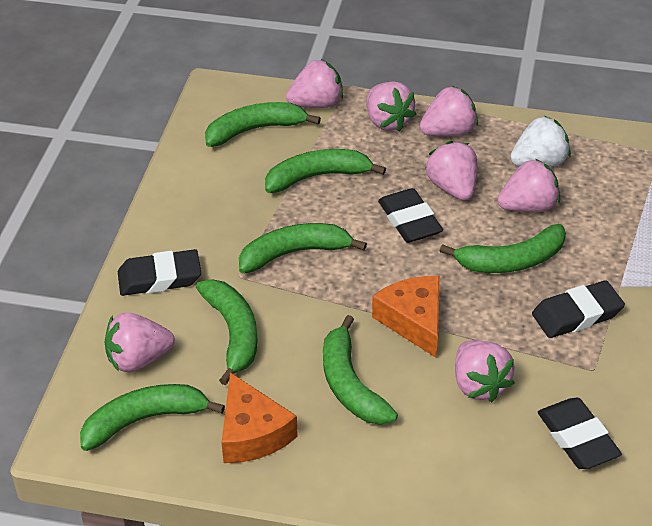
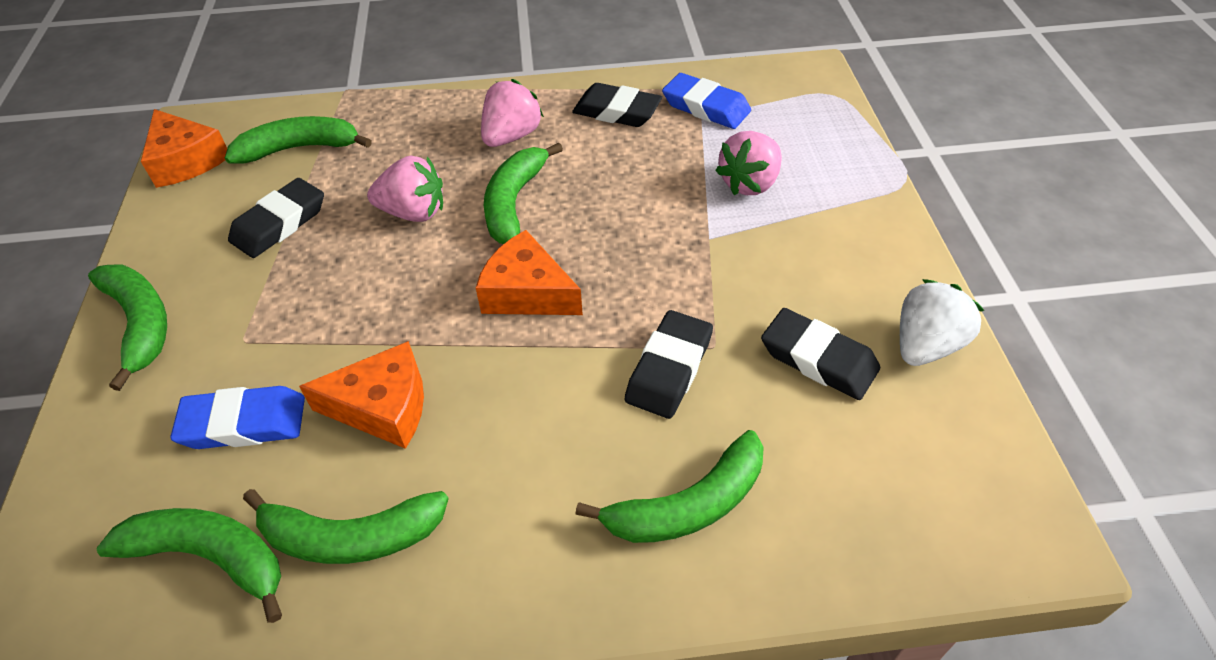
blue eraser: 0 -> 2
green banana: 7 -> 6
orange cheese: 2 -> 3
pink strawberry: 7 -> 3

